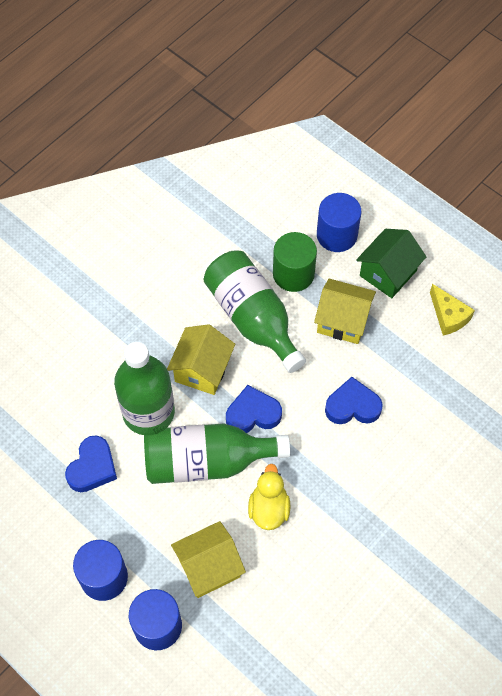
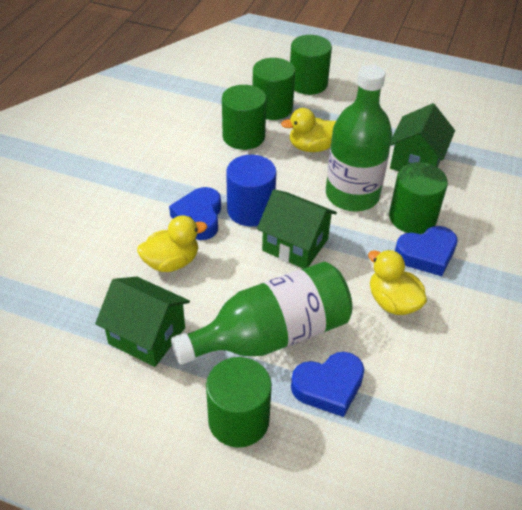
blue cylinder: 3 -> 1
green bottle: 3 -> 2
green cylinder: 1 -> 5
green house: 1 -> 3
yellow cheese: 1 -> 0
yellow duck: 1 -> 3
yellow house: 3 -> 0

